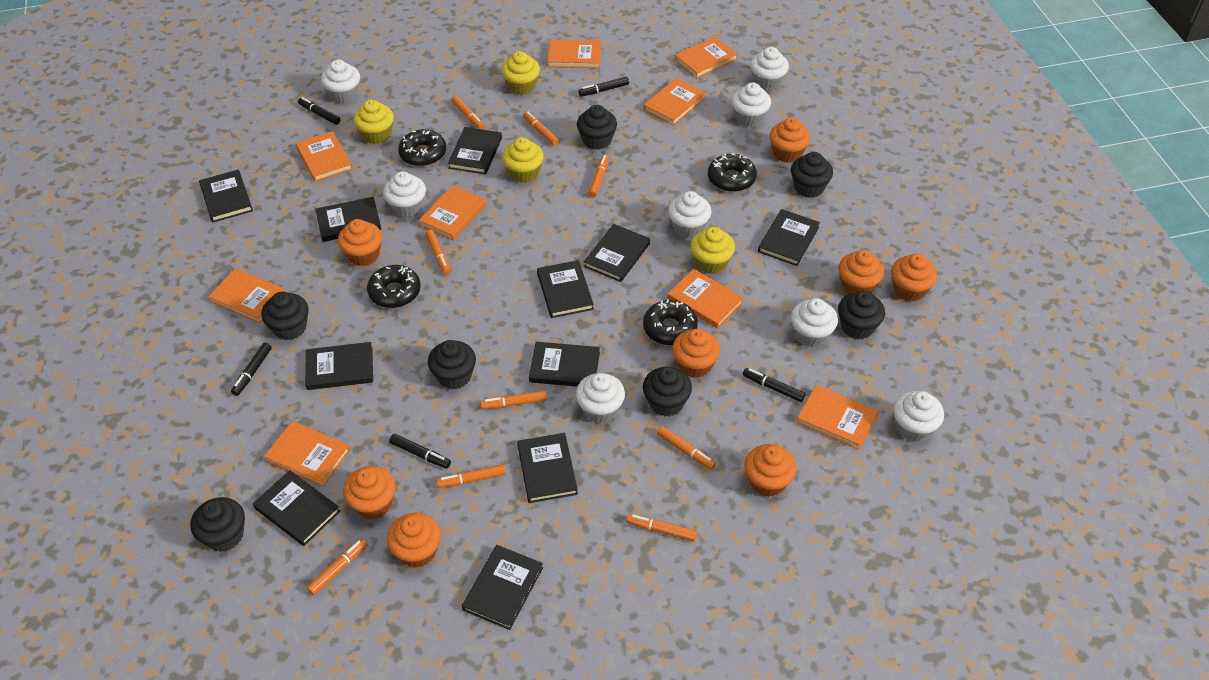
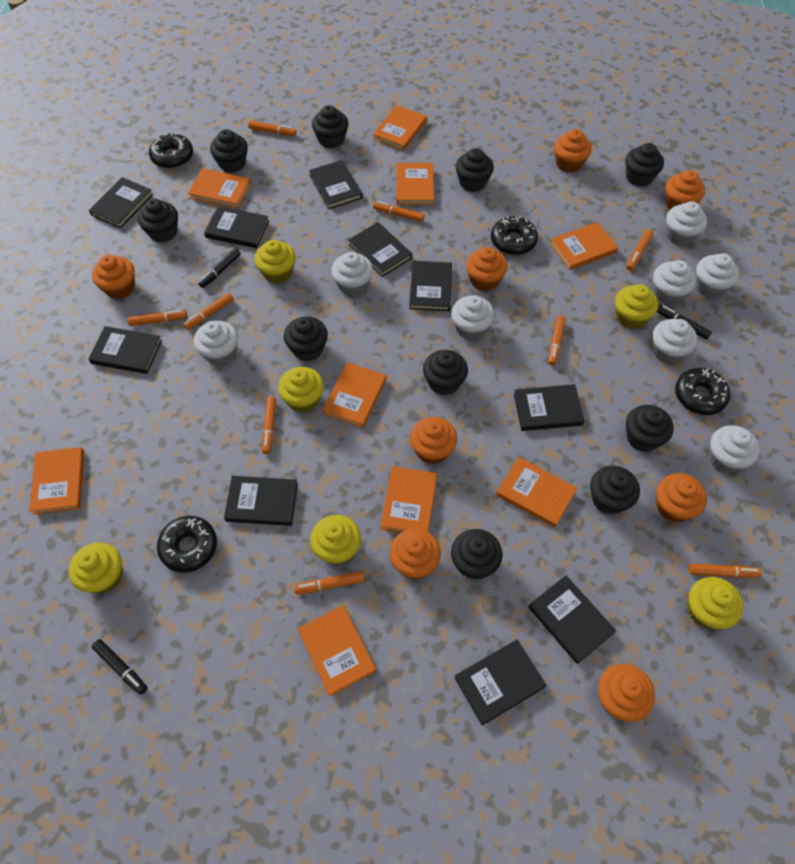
black book: 11 -> 10
black cupcake: 7 -> 10
black marker: 5 -> 3
yellow cupcake: 4 -> 6

